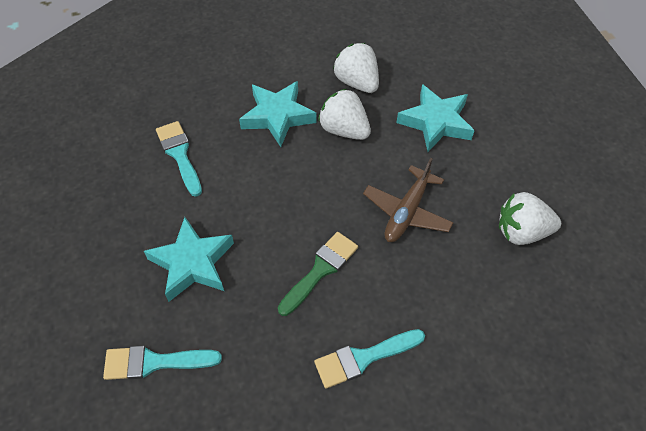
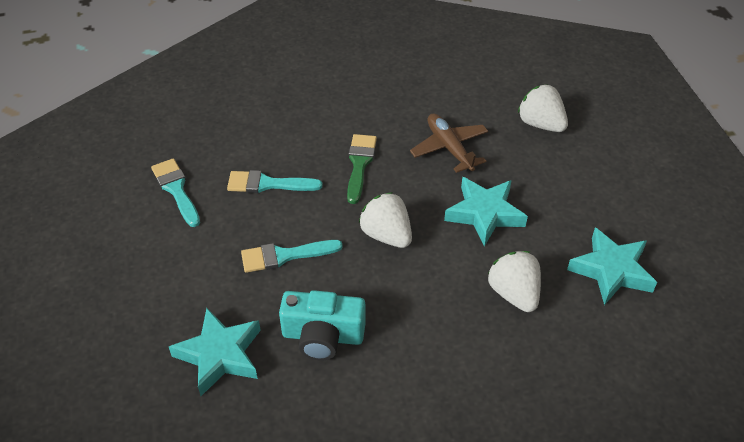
turquoise camera: 0 -> 1

